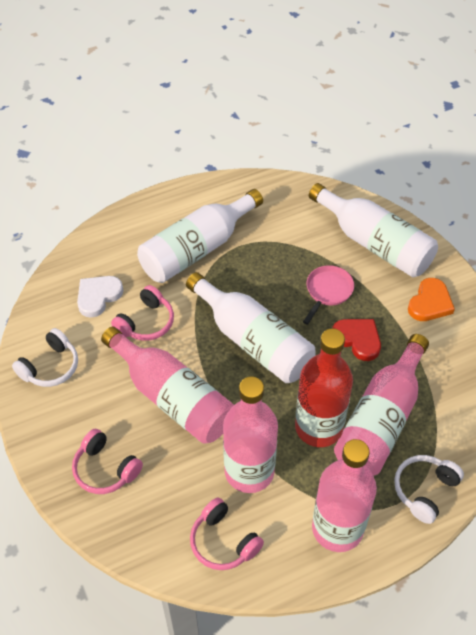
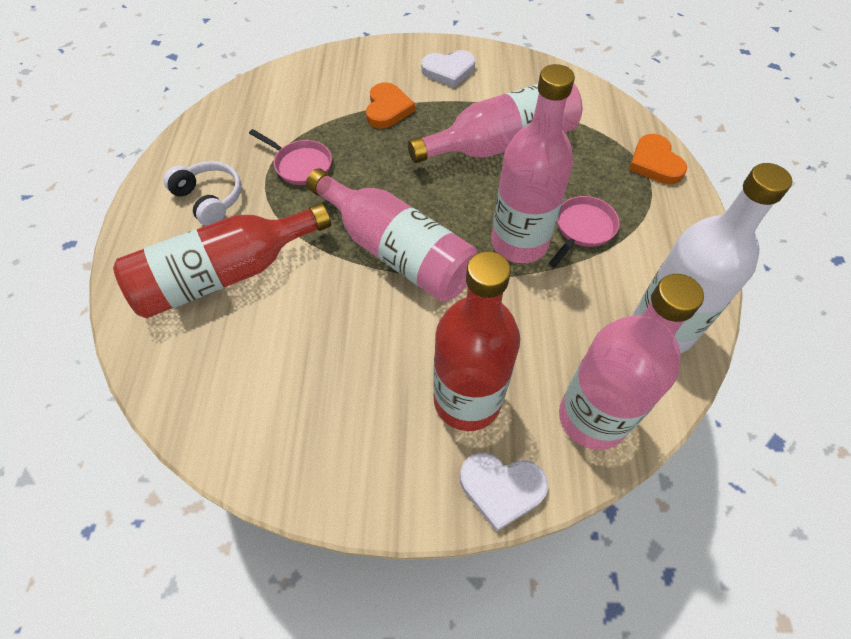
orange heart: 1 -> 2
pink headphones: 3 -> 0
pink pan: 1 -> 2
red bottle: 1 -> 2
red heart: 1 -> 0
white bottle: 3 -> 1
white headphones: 2 -> 1
white heart: 1 -> 2

